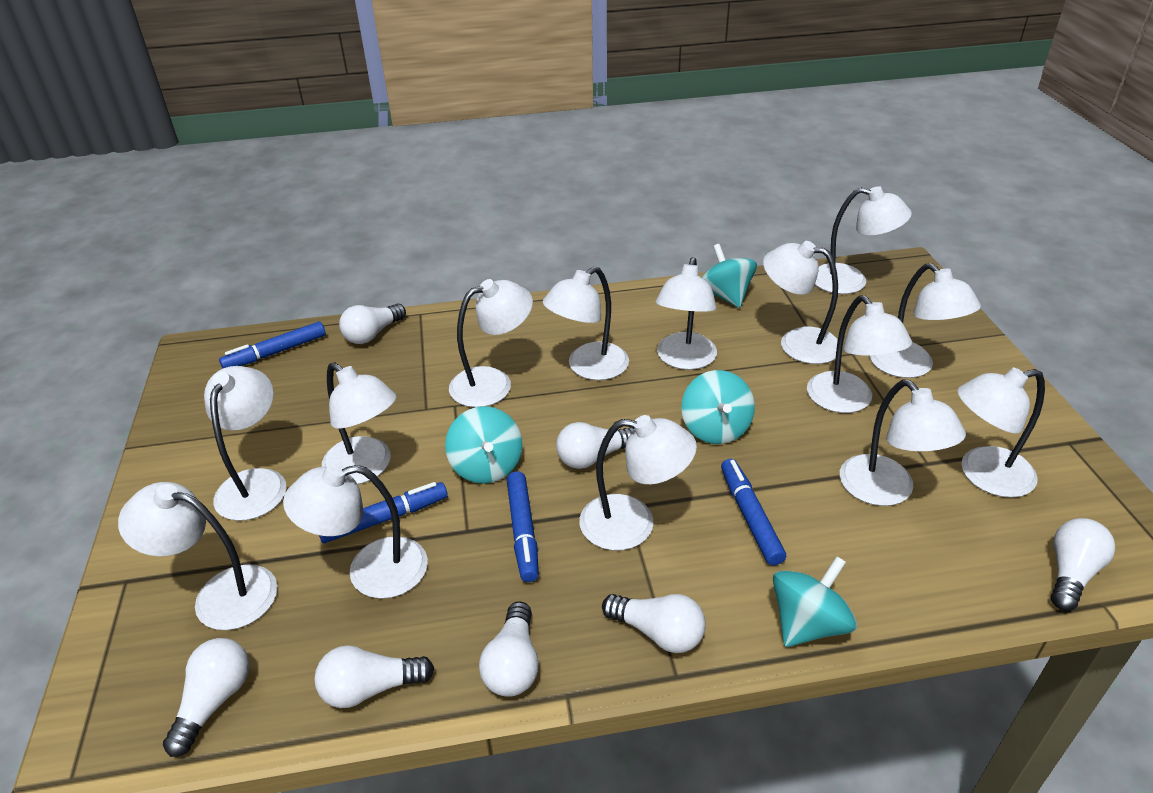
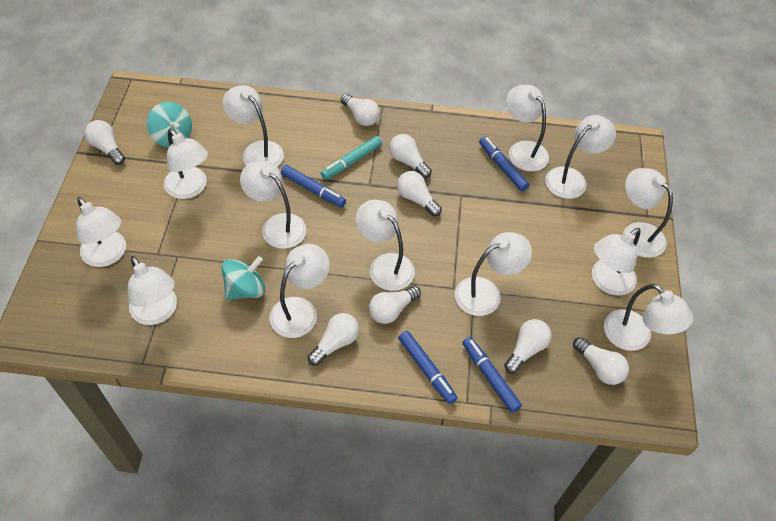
turquoise marker: 0 -> 1
turquoise spinning top: 4 -> 2
white lamp: 14 -> 13
white light bulb: 7 -> 8

